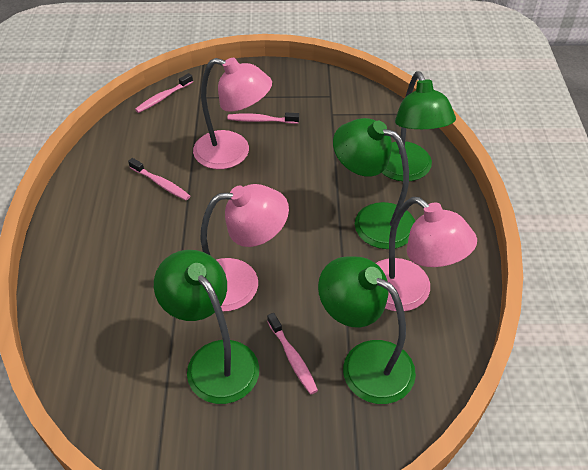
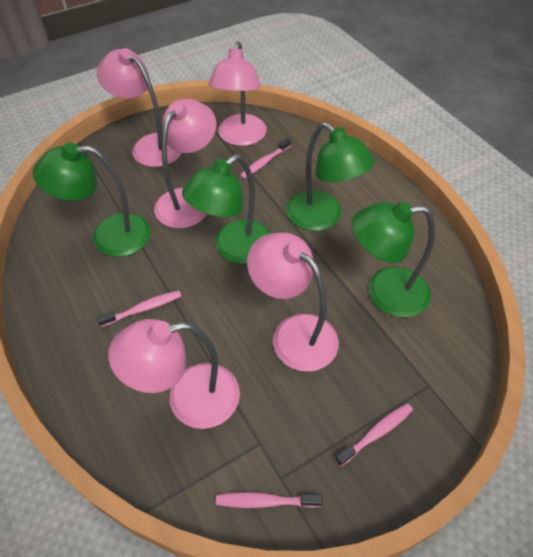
pink lamp: 3 -> 5

